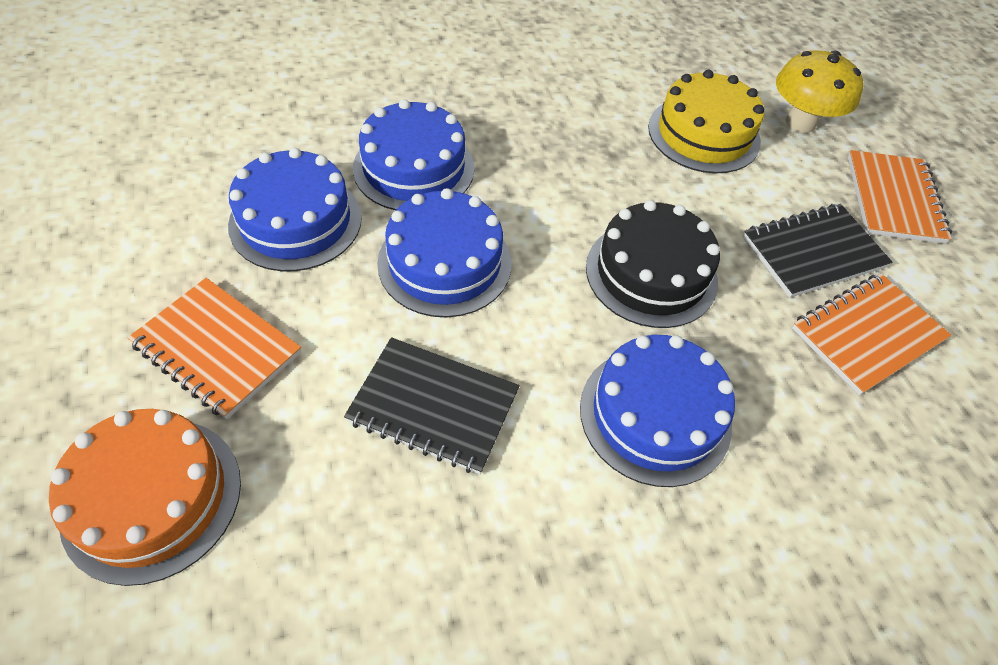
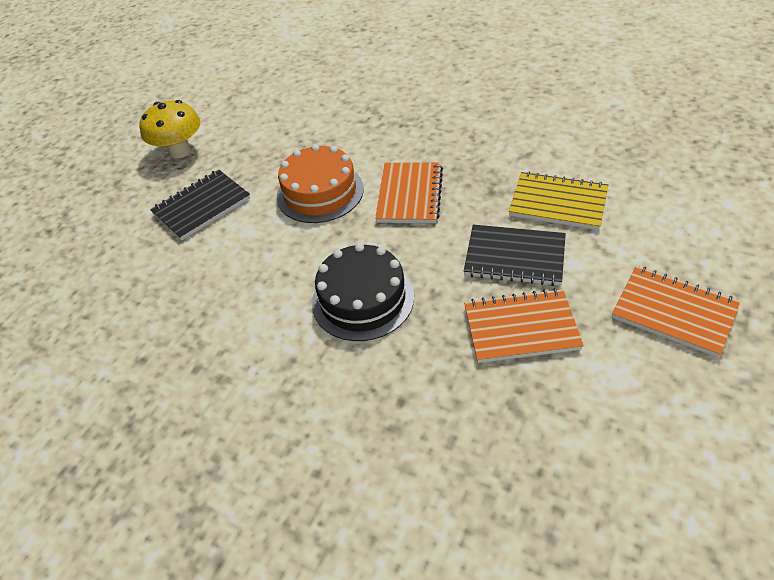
blue cake: 4 -> 0
yellow cake: 1 -> 0
yellow notebook: 0 -> 1

